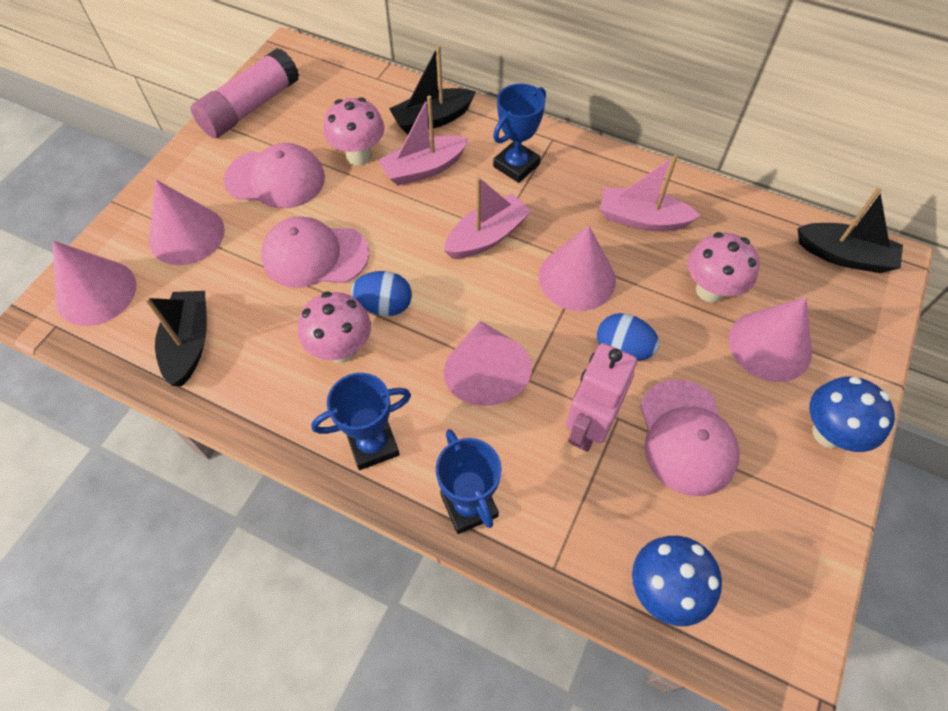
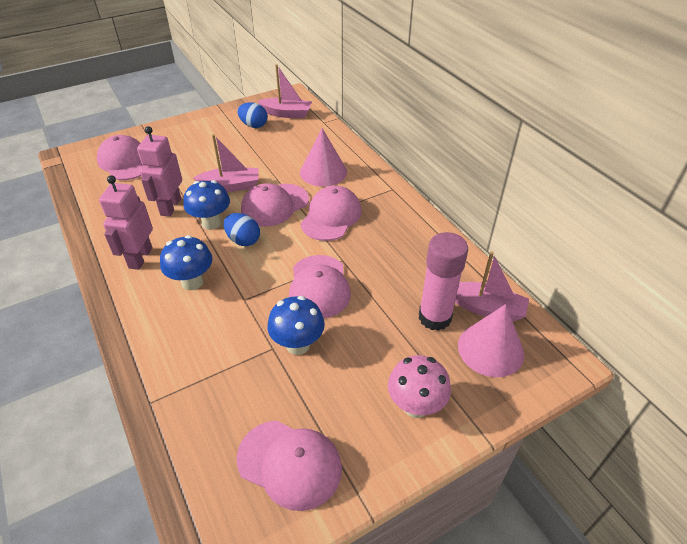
black boat: 3 -> 0
blue mushroom: 2 -> 3
blue trophy: 3 -> 0
pink cap: 3 -> 5
pink cone: 5 -> 2
pink mushroom: 3 -> 1
pink robot: 1 -> 2

